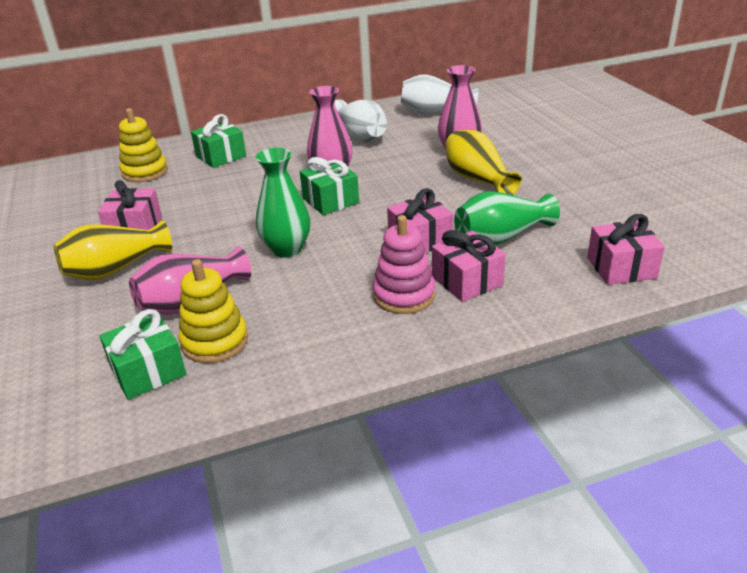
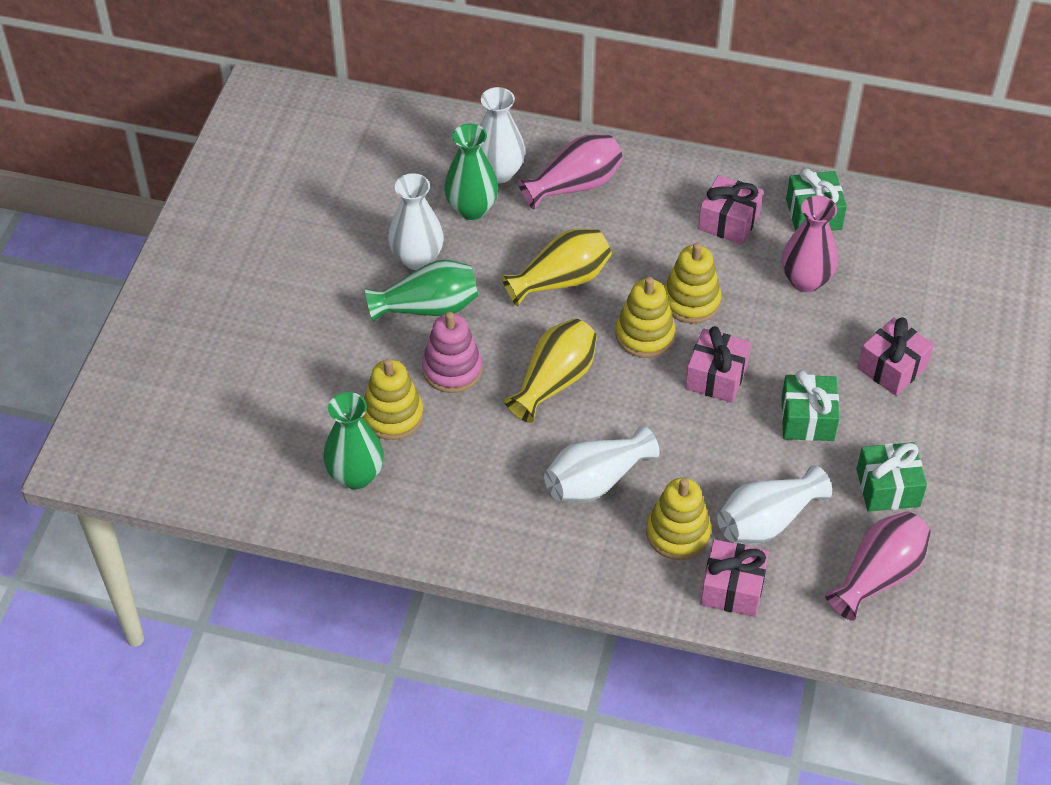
green vase: 2 -> 3
white vase: 2 -> 4
yellow stacking toy: 2 -> 4

